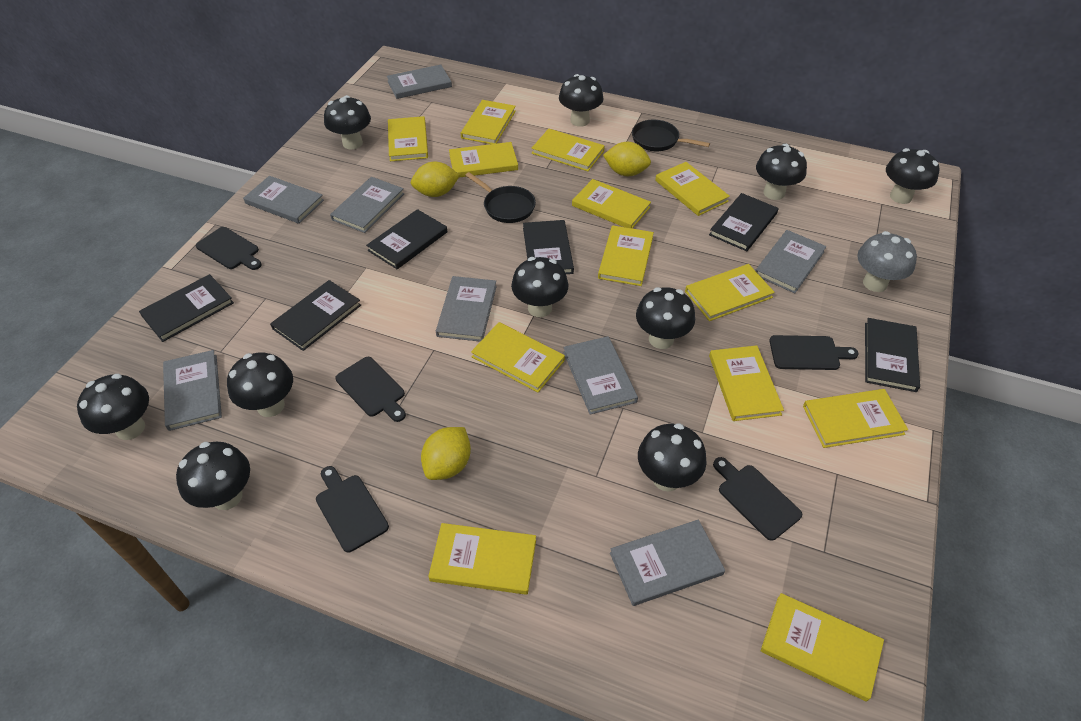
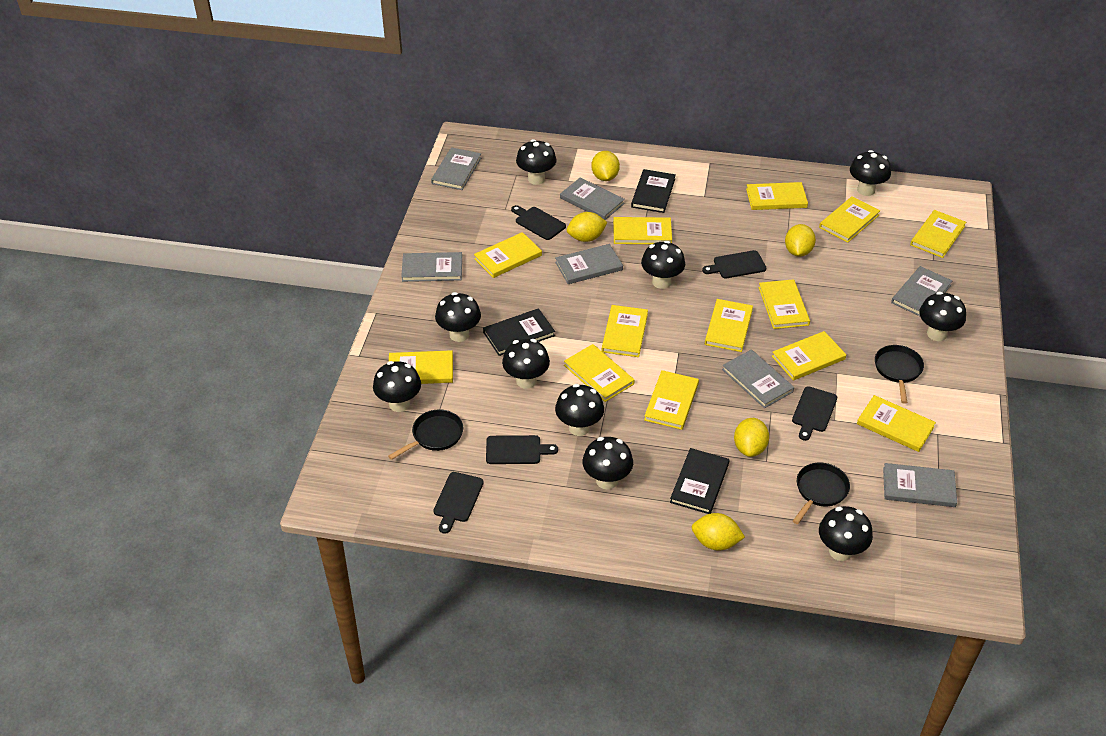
black book: 6 -> 3
black pan: 2 -> 3
grey book: 8 -> 7
grey mushroom: 1 -> 0
yellow lemon: 3 -> 5

